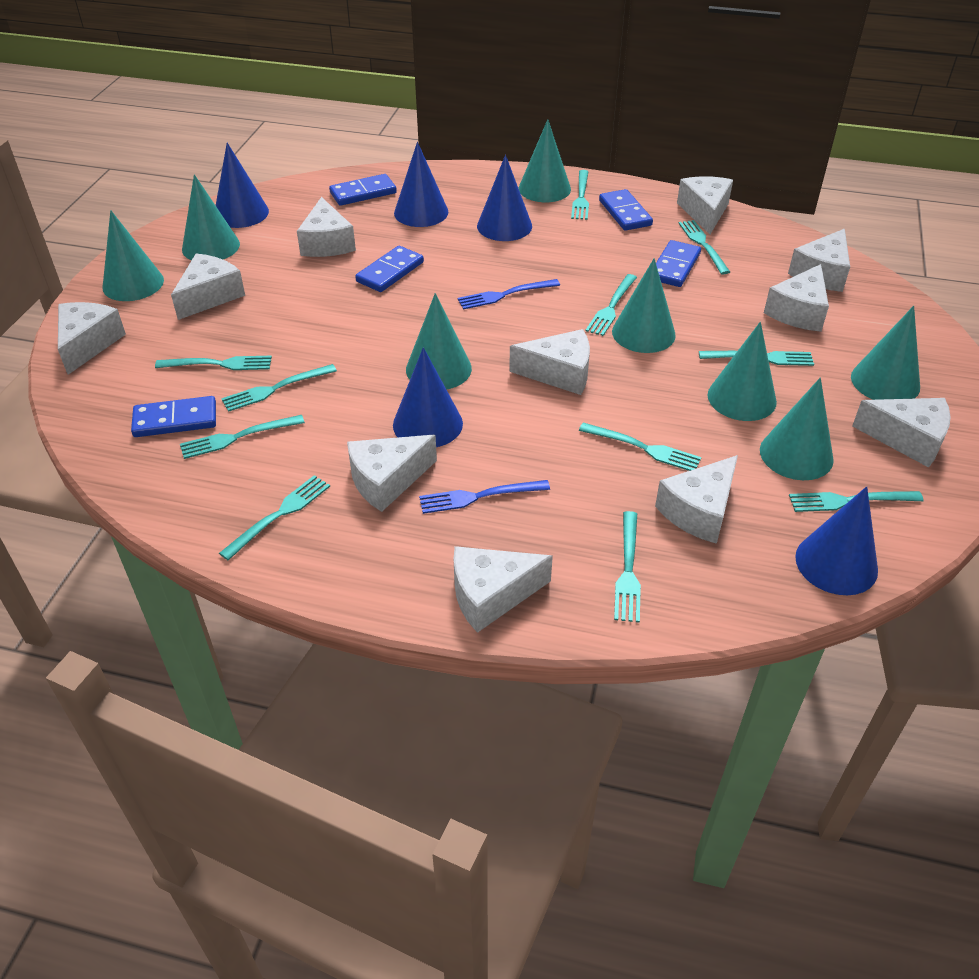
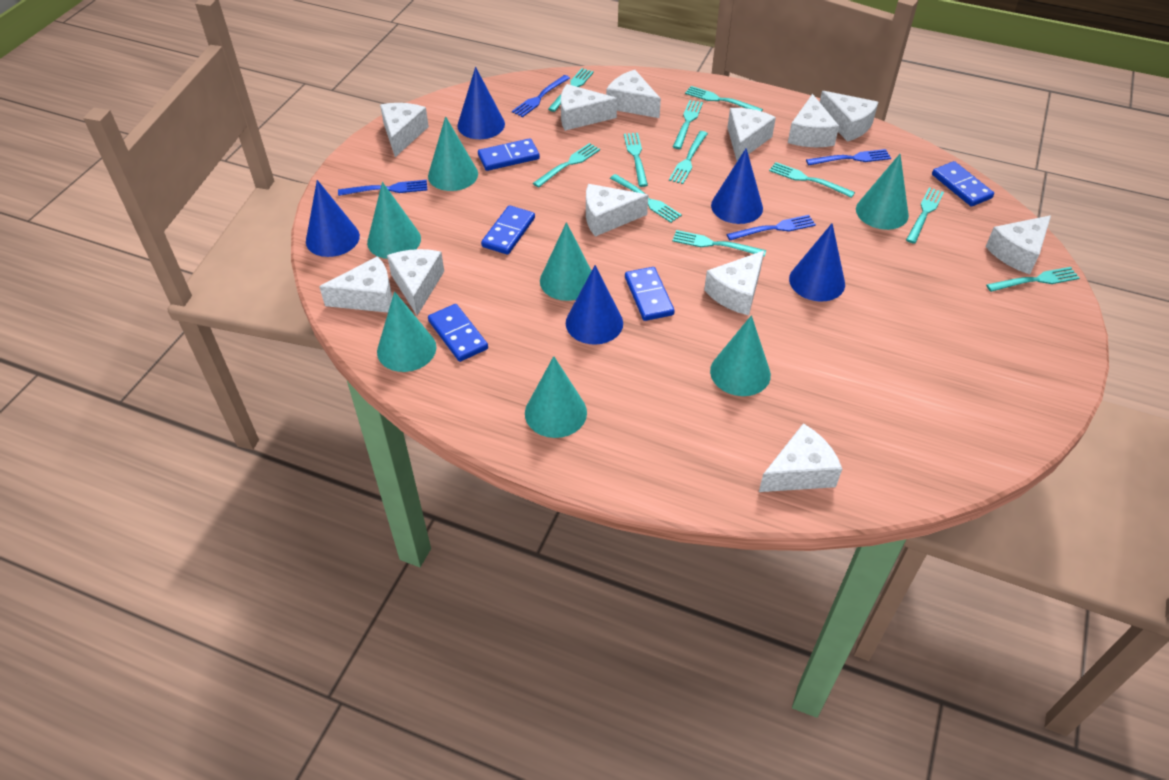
blue fork: 2 -> 4
turquoise cone: 8 -> 7
white cheese: 11 -> 12

